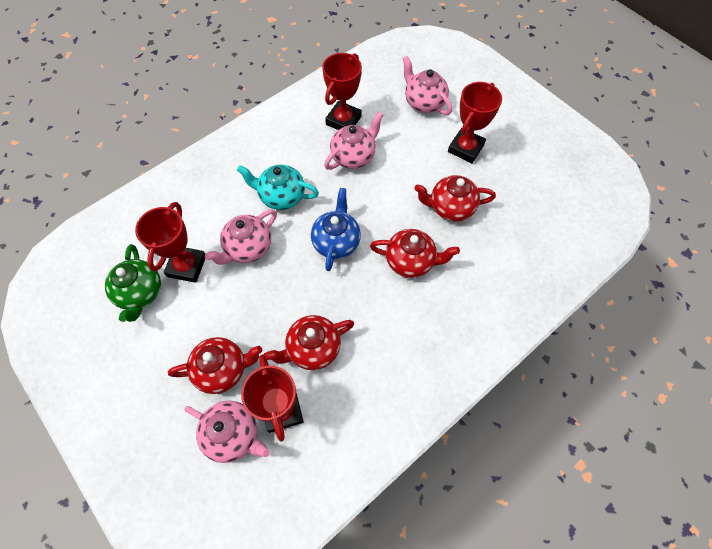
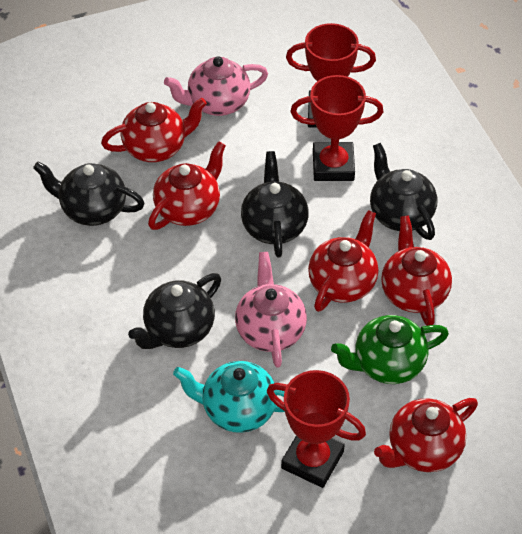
black teapot: 0 -> 4
blue teapot: 1 -> 0
pink teapot: 4 -> 2
red teapot: 4 -> 5
red trophy: 4 -> 3

